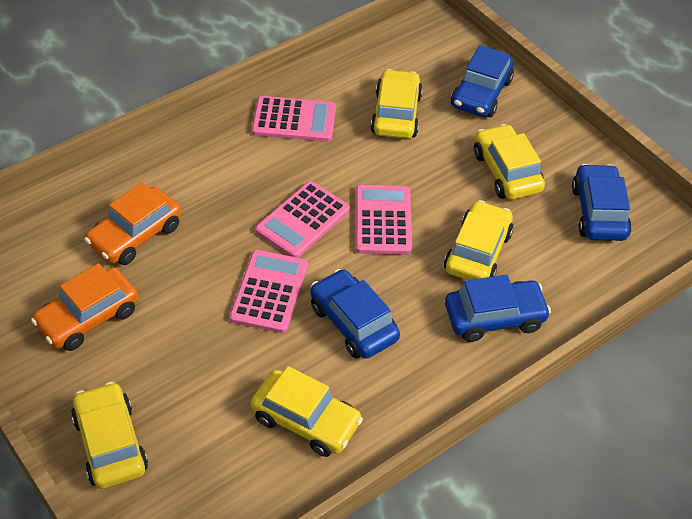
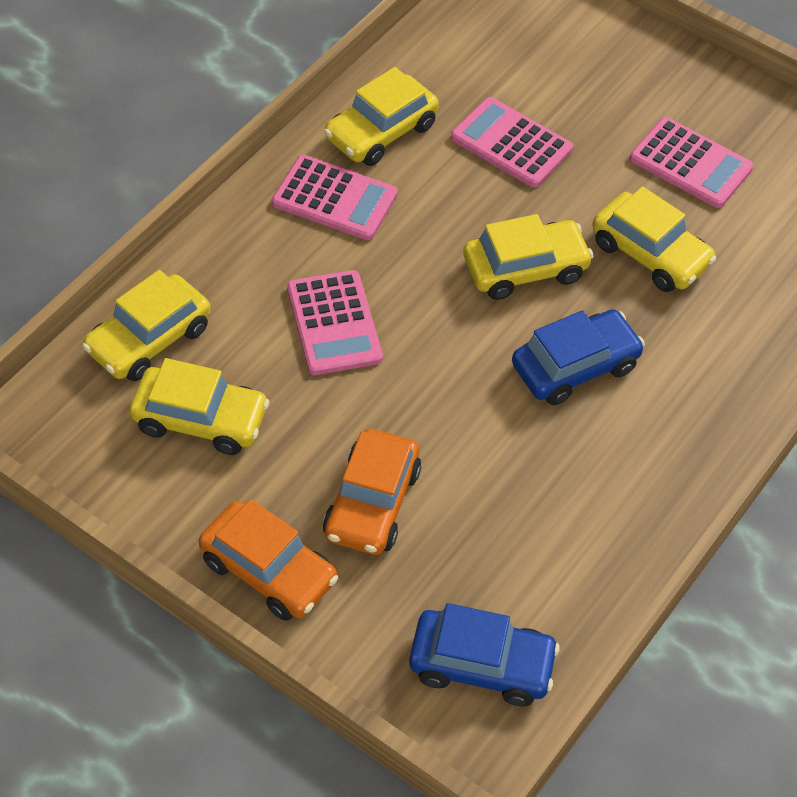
blue car: 4 -> 2

